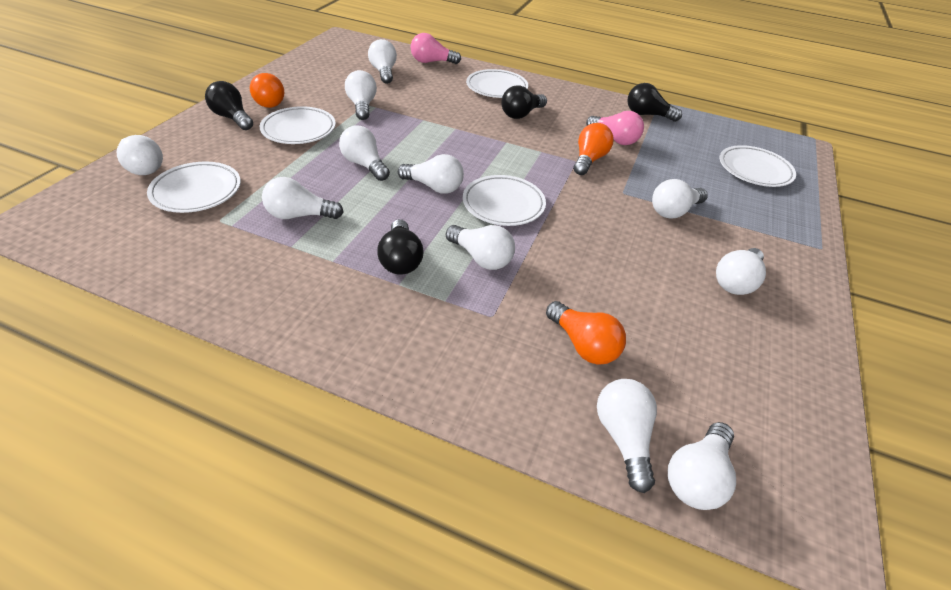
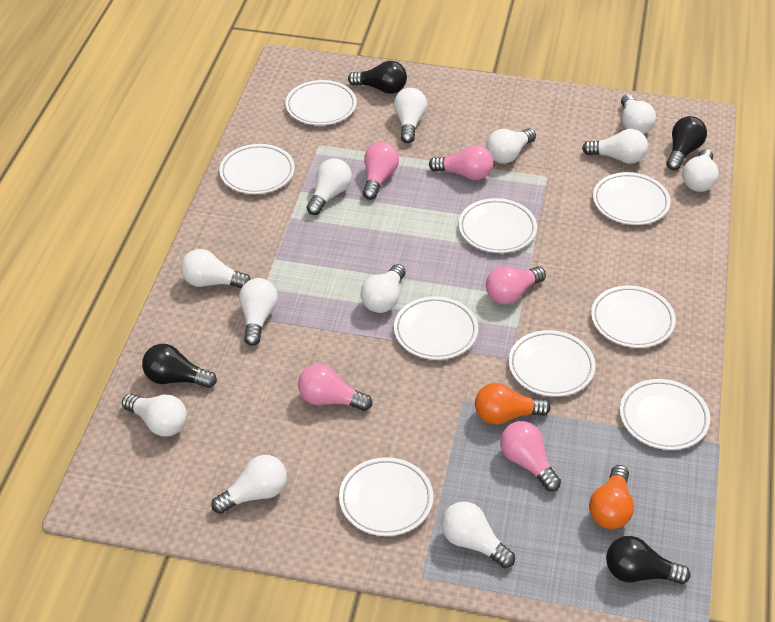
orange light bulb: 3 -> 2
pink light bulb: 2 -> 5
white light bulb: 11 -> 12
white plate: 5 -> 9

